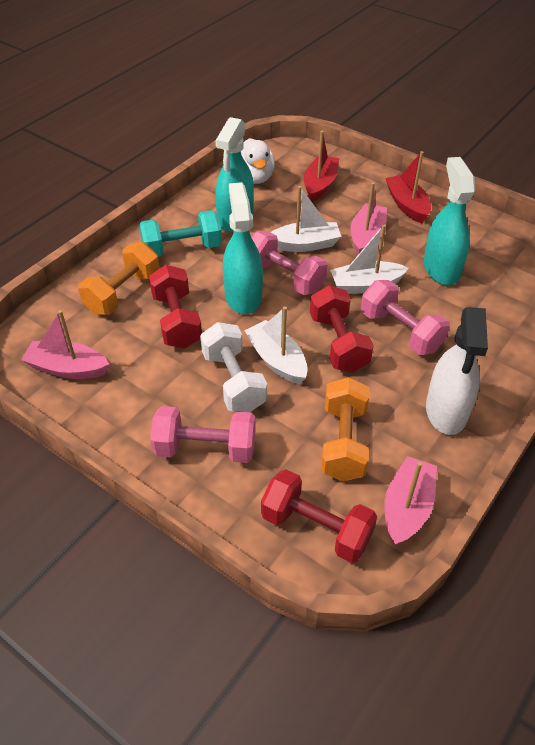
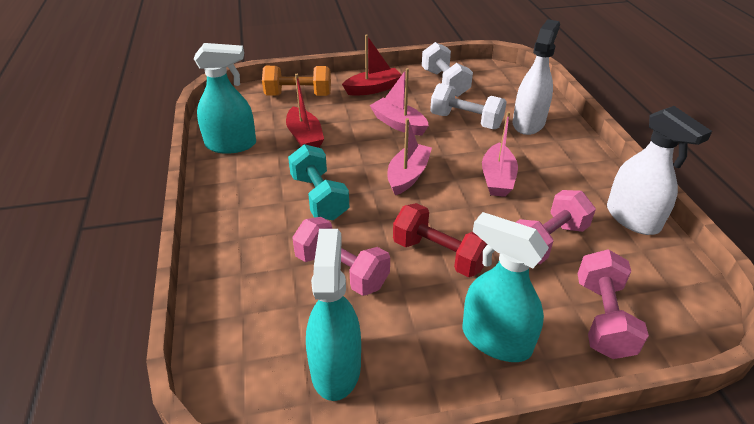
orange dumbbell: 2 -> 1
red dumbbell: 3 -> 1
white boat: 3 -> 0
white duck: 1 -> 0
white dumbbell: 1 -> 2
white spray bottle: 1 -> 2

